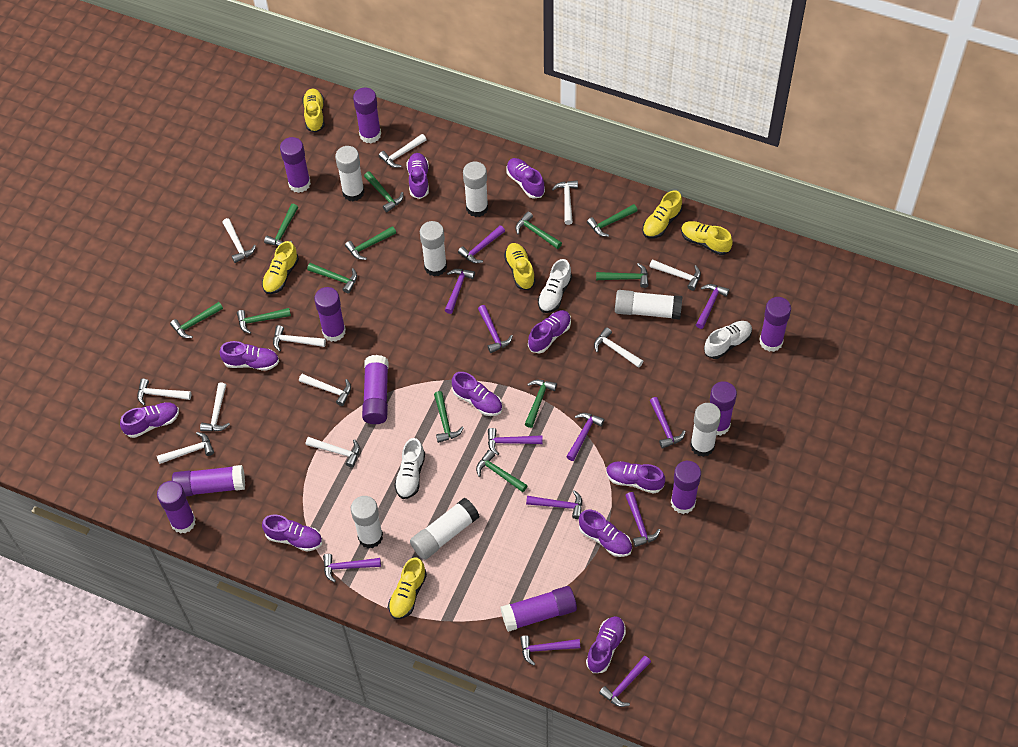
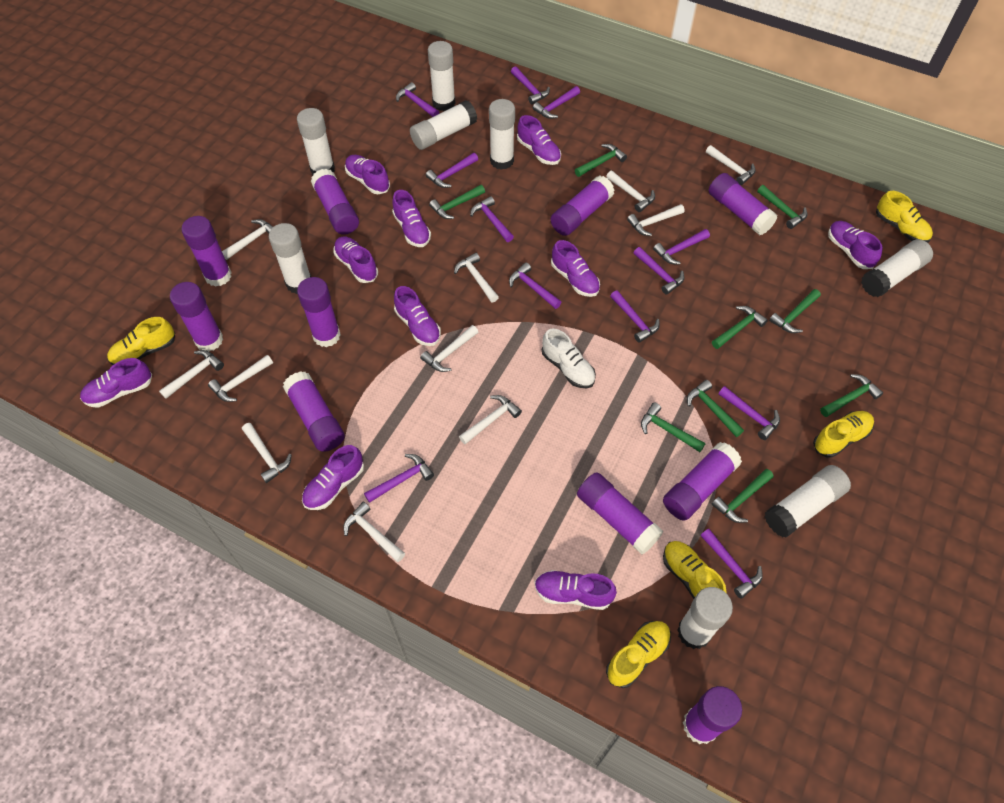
green hammer: 12 -> 9
white glue stick: 7 -> 8
white shoe: 3 -> 1
yellow shoe: 6 -> 5

